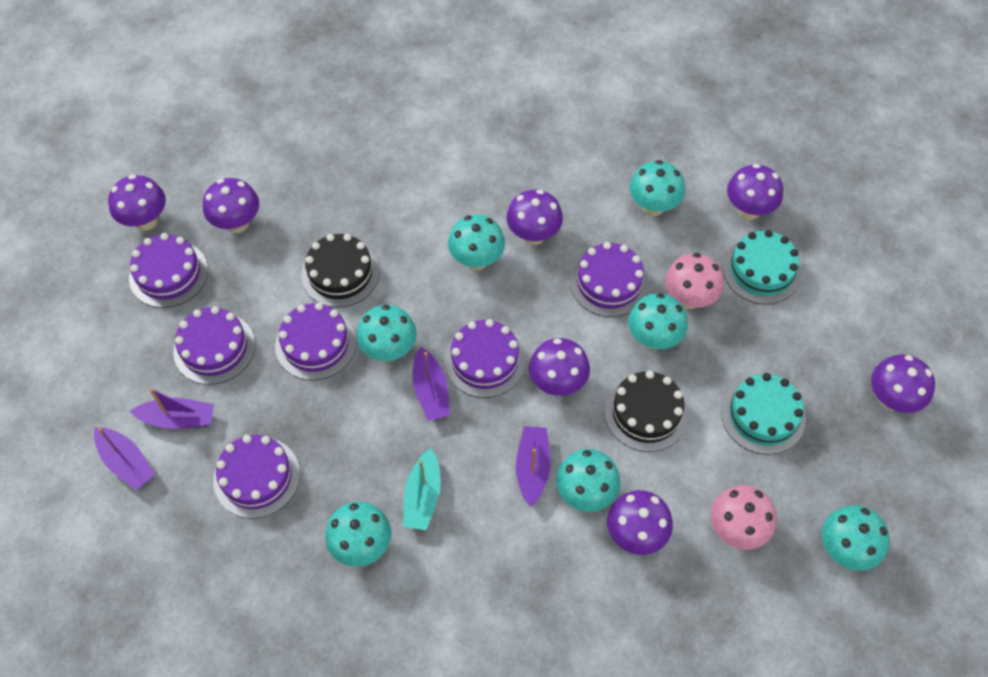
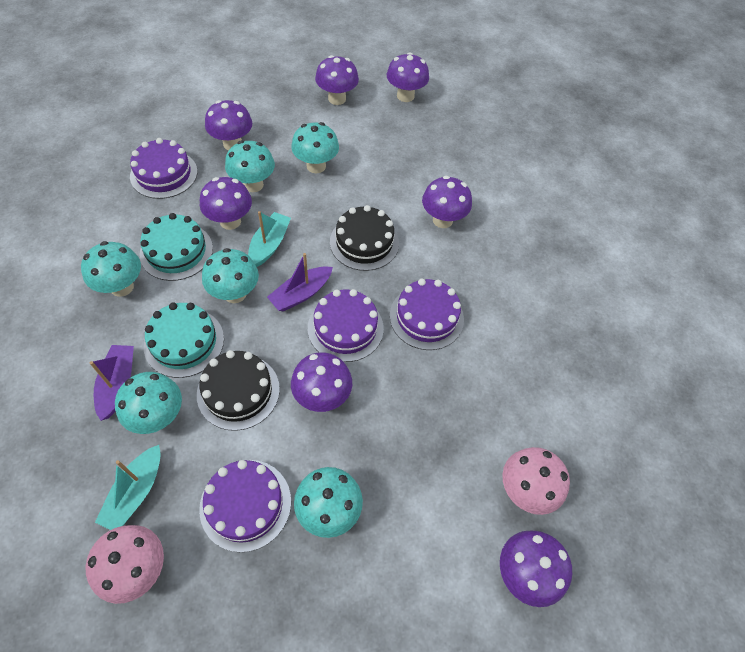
purple boat: 4 -> 2
purple cake: 6 -> 4
turquoise boat: 1 -> 2
turquoise mushroom: 7 -> 6

